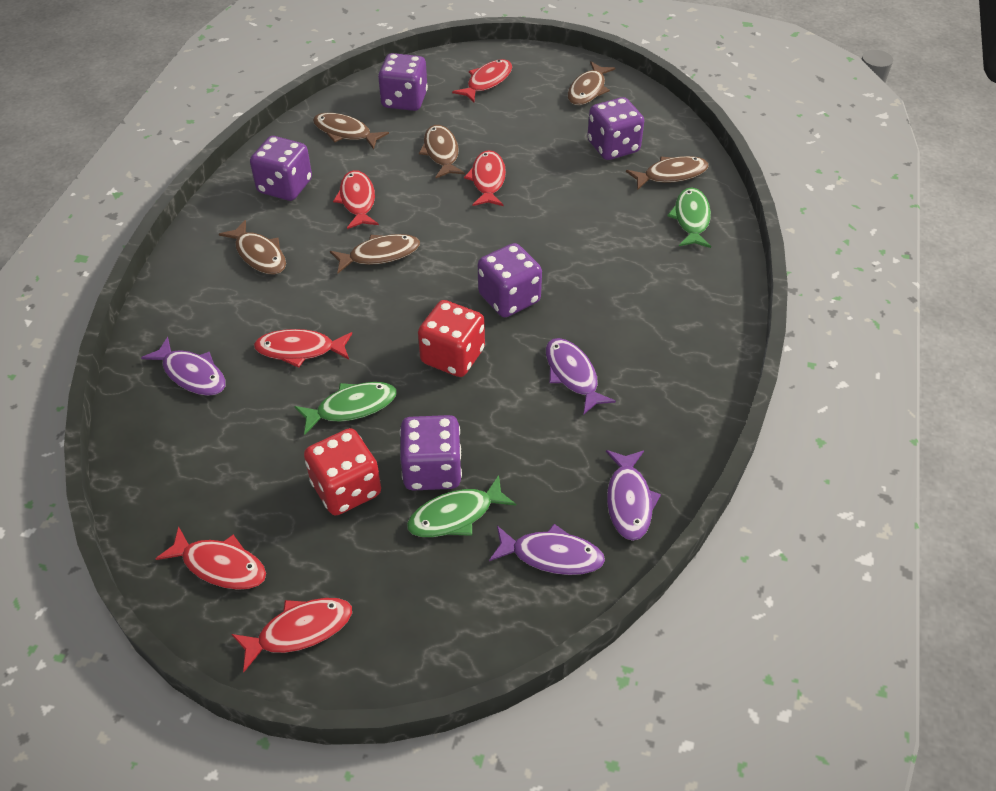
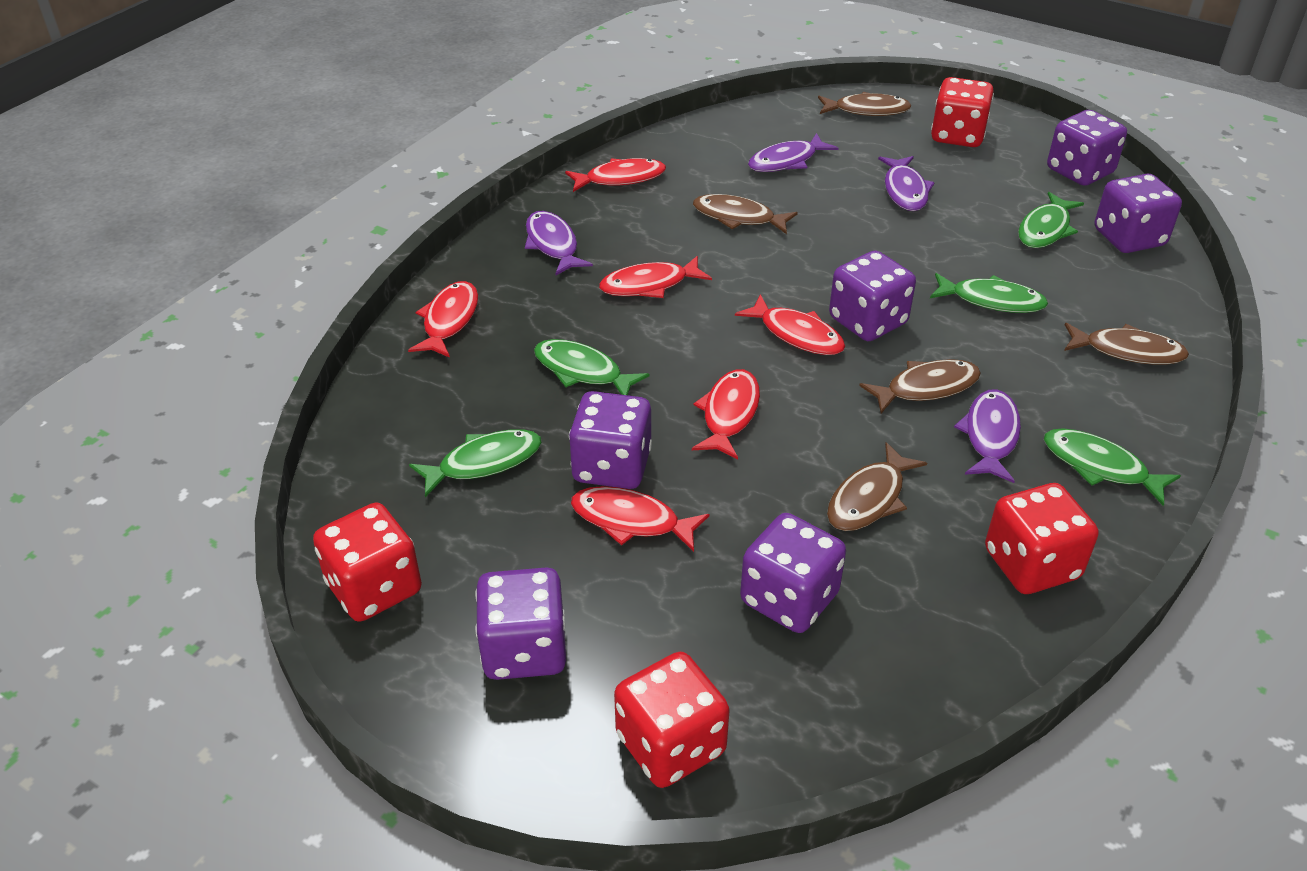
brown fish: 6 -> 5
green fish: 3 -> 5
purple dice: 5 -> 6
red dice: 2 -> 4

